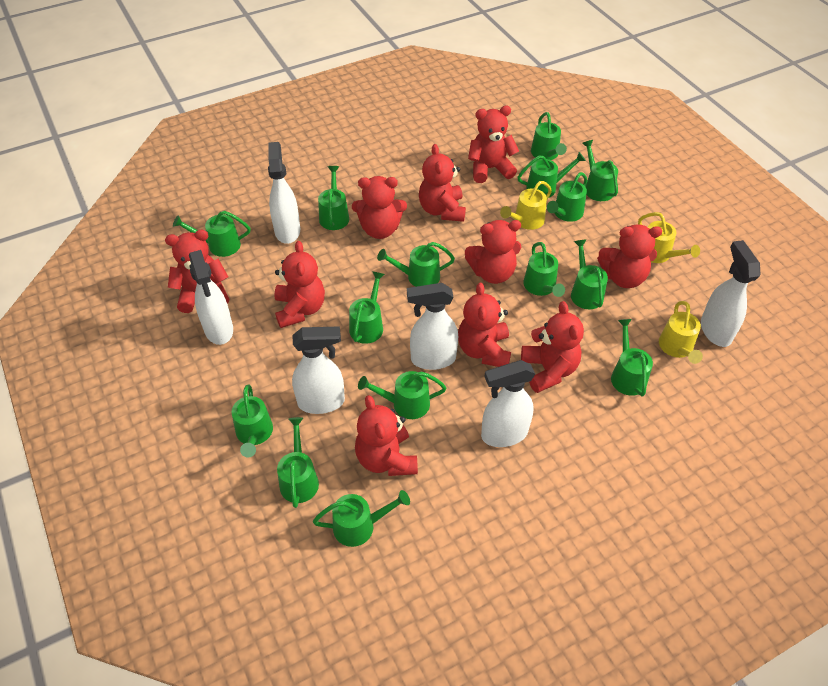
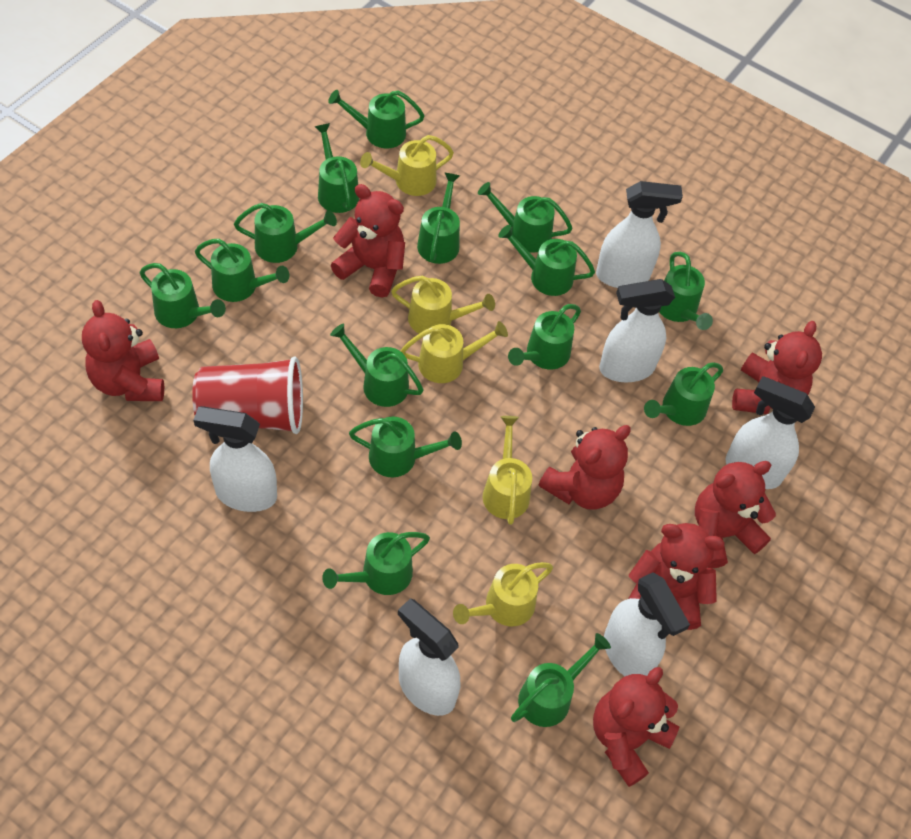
red cup: 0 -> 1
red teddy bear: 10 -> 7
yellow watering can: 3 -> 5

